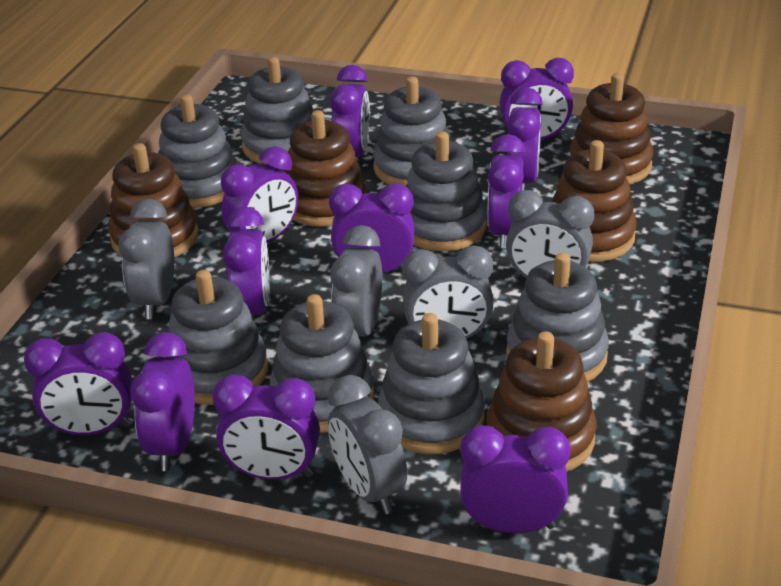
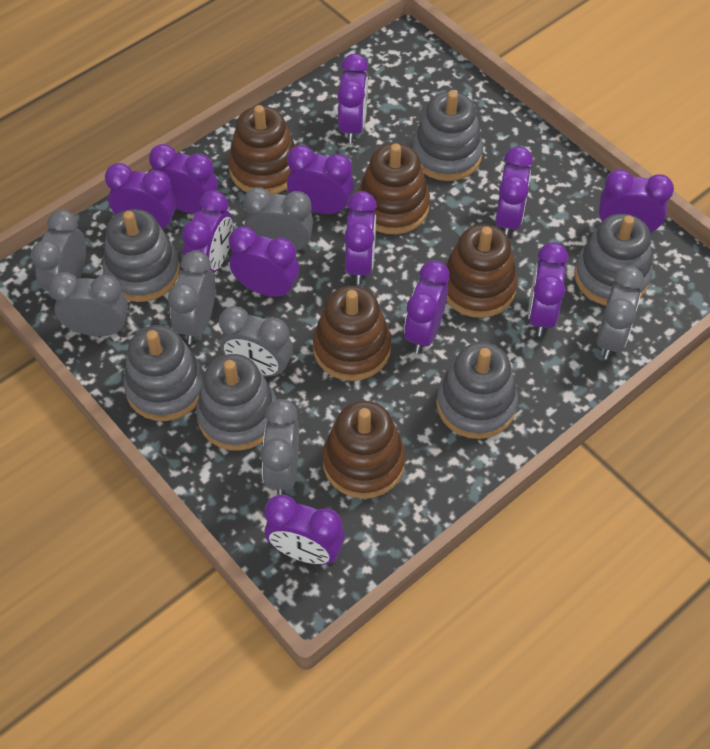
grey clock: 5 -> 7
grey stacking toy: 8 -> 6
purple clock: 11 -> 12

